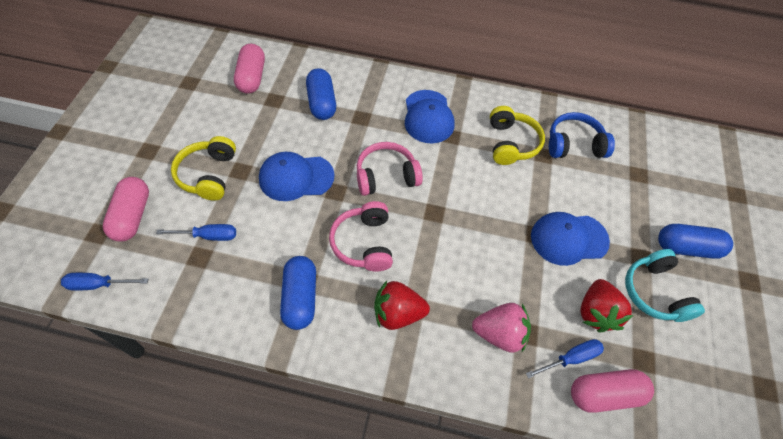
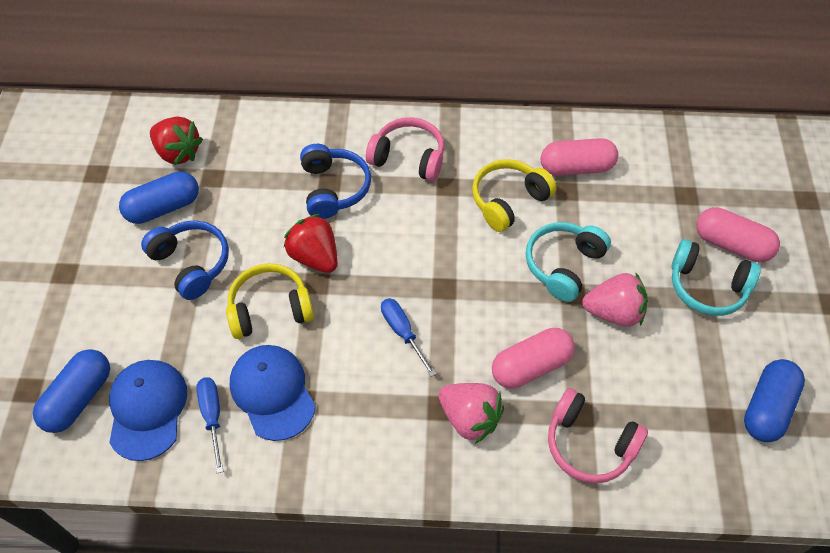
blue cap: 3 -> 2
blue headphones: 1 -> 2
blue screwdriver: 3 -> 2
pink strawberry: 1 -> 2
turquoise headphones: 1 -> 2

